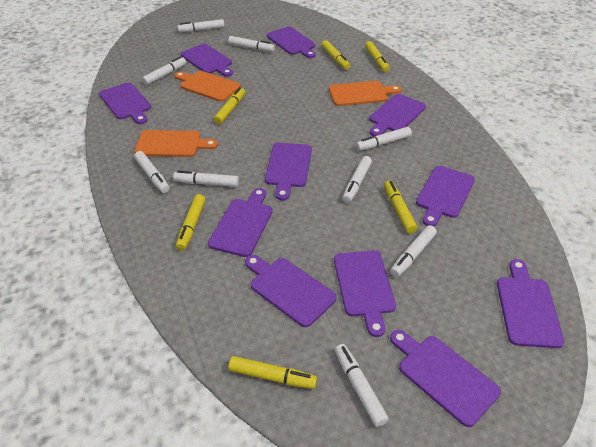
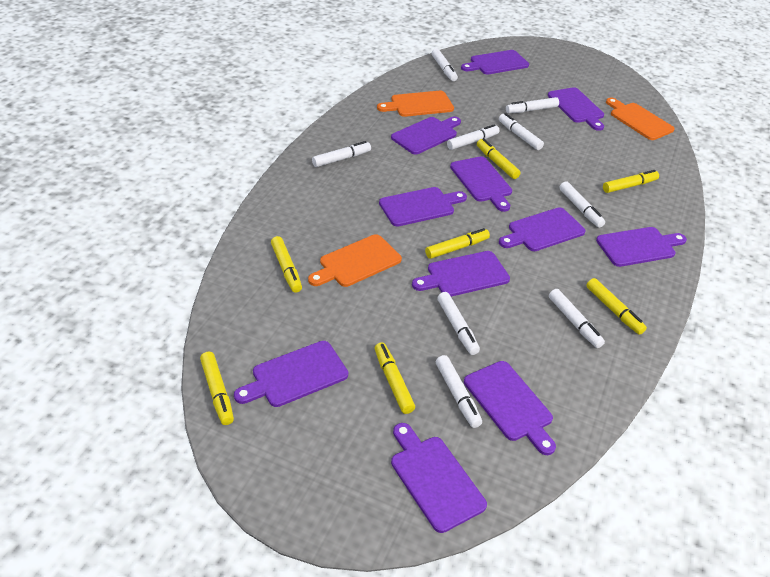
yellow marker: 6 -> 7

